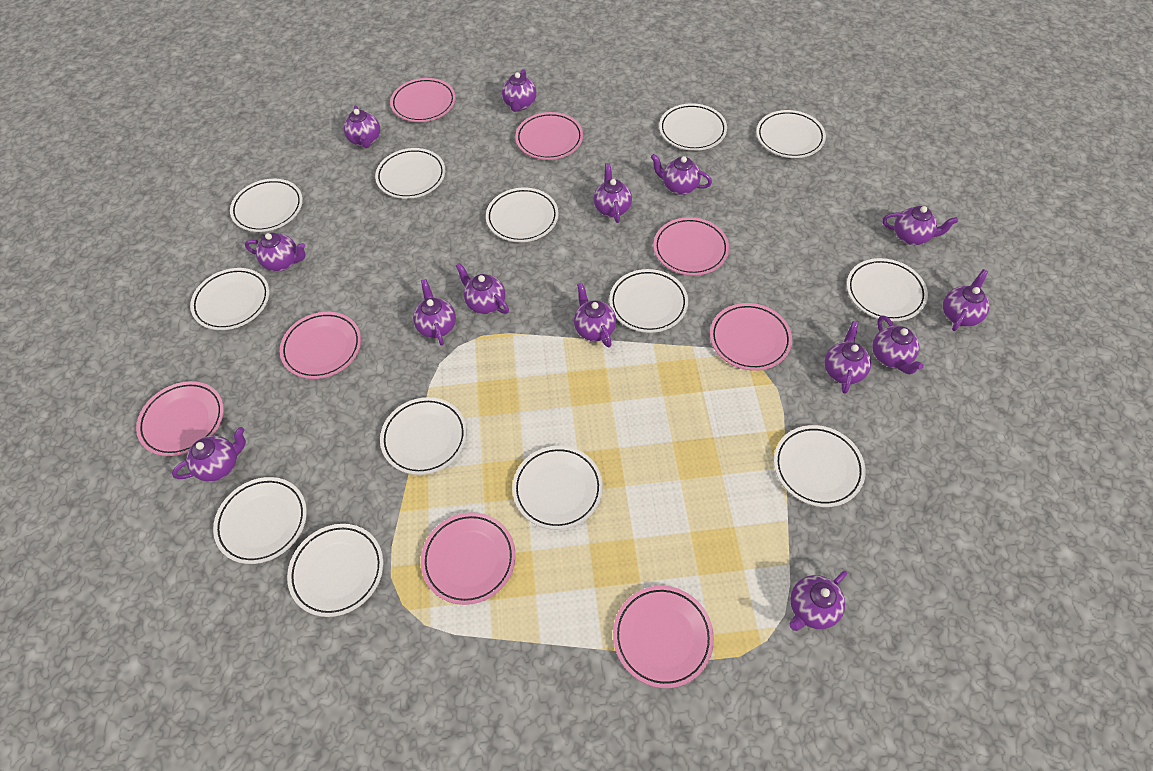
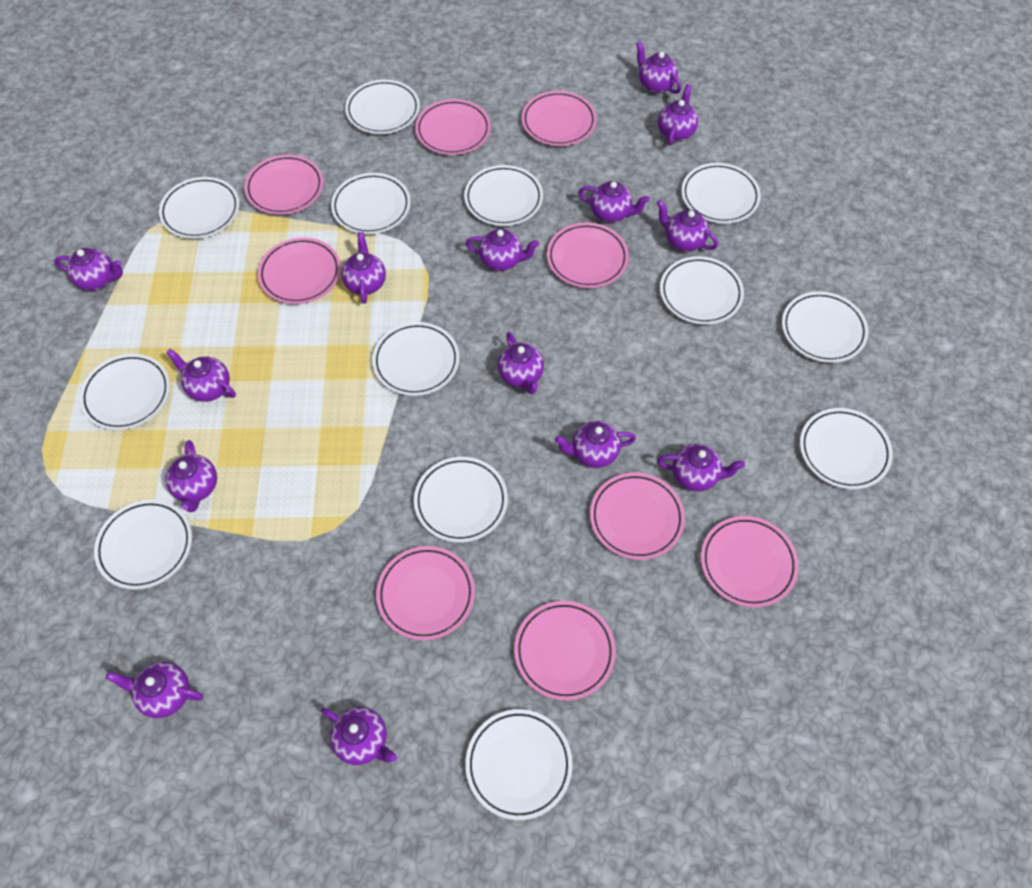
pink plate: 8 -> 9

